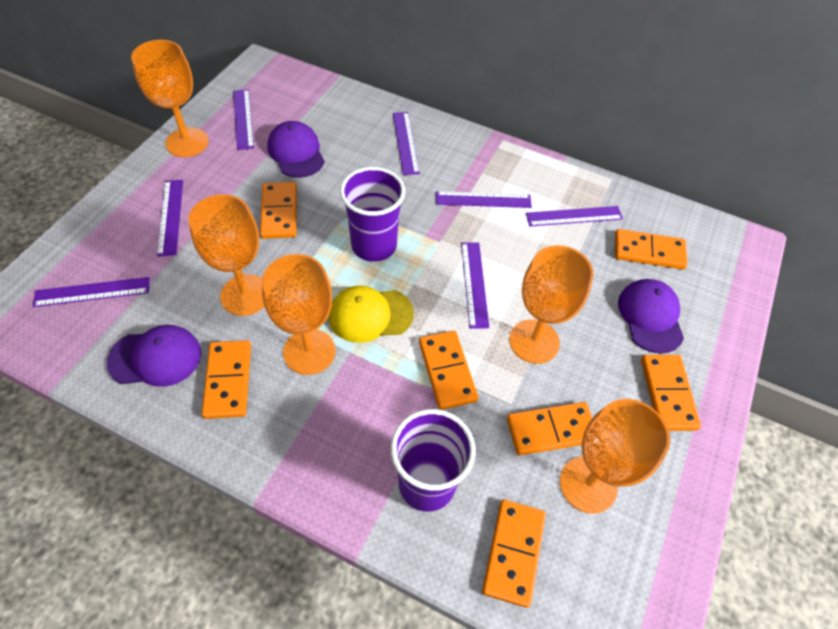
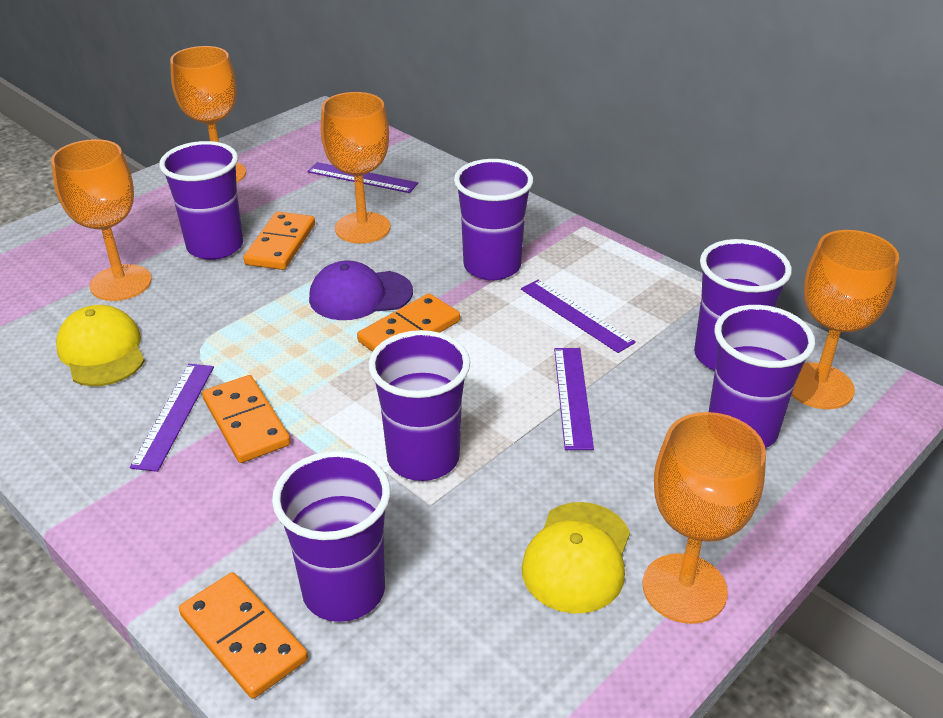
orange domino: 7 -> 4
purple cap: 3 -> 1
purple cup: 2 -> 6
purple ruler: 7 -> 4
yellow cap: 1 -> 2

